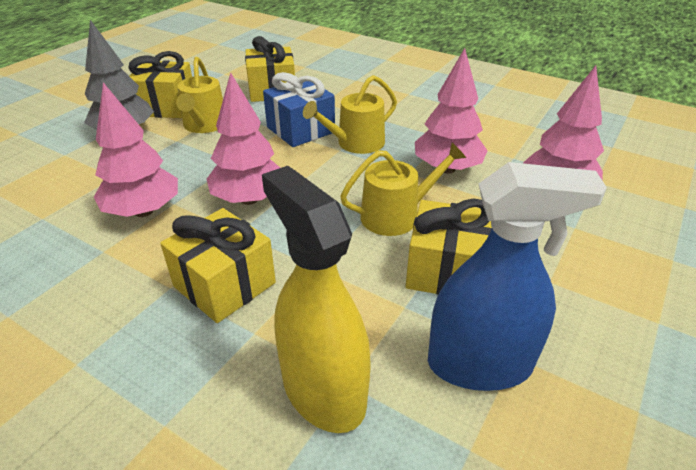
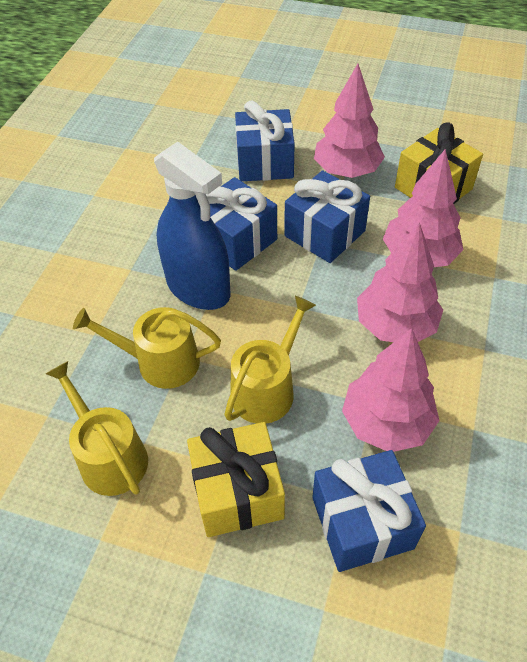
blue gift: 1 -> 4
grey tree: 1 -> 0
yellow gift: 4 -> 2
yellow spray bottle: 1 -> 0

